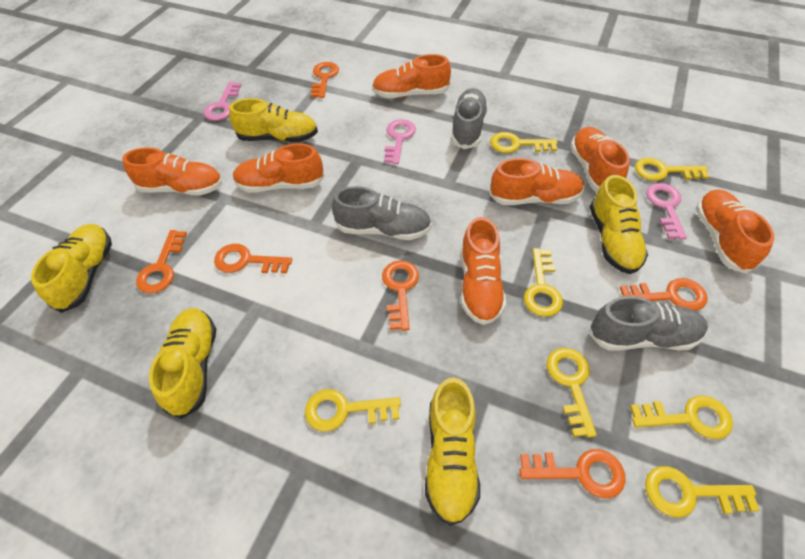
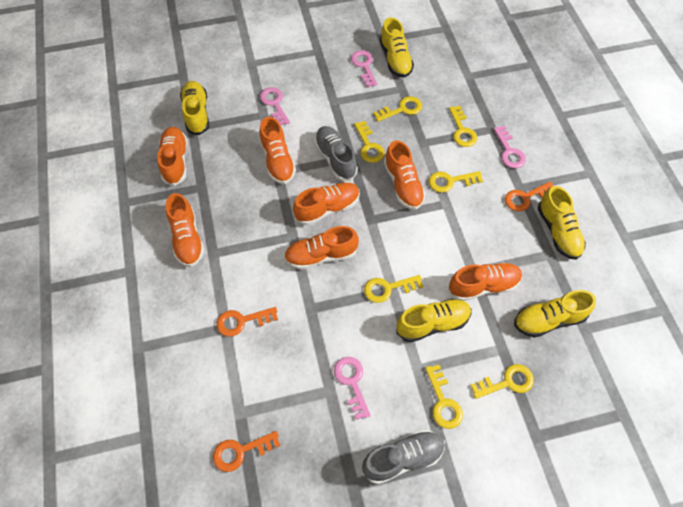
grey shoe: 3 -> 2
orange key: 6 -> 3
pink key: 3 -> 4

